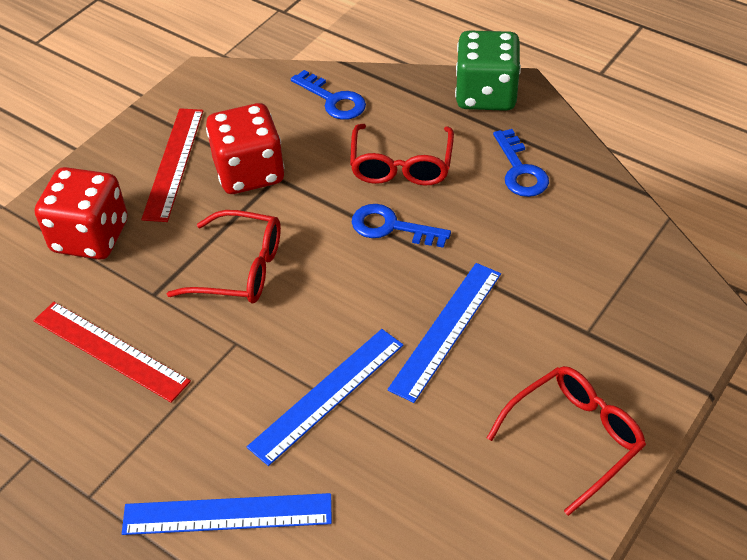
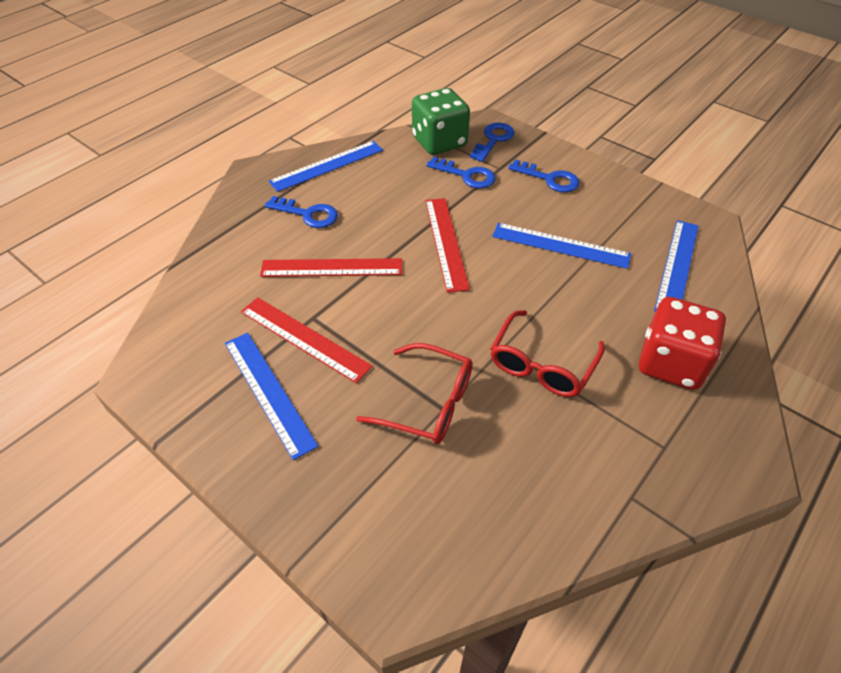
blue key: 3 -> 4
blue ruler: 3 -> 4
red dice: 2 -> 1
red glasses: 3 -> 2
red ruler: 2 -> 3

